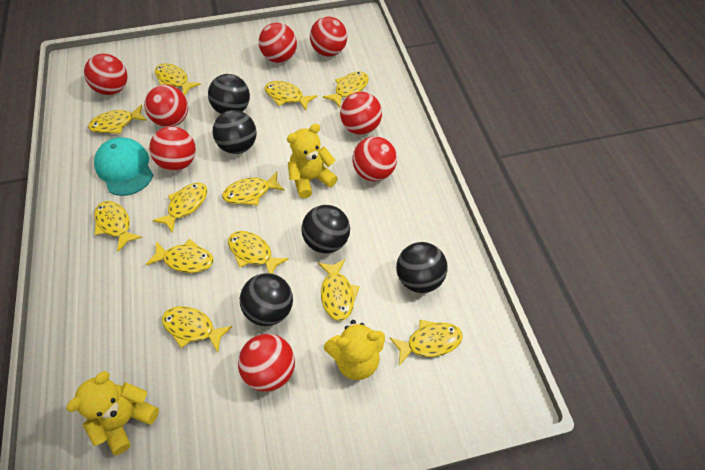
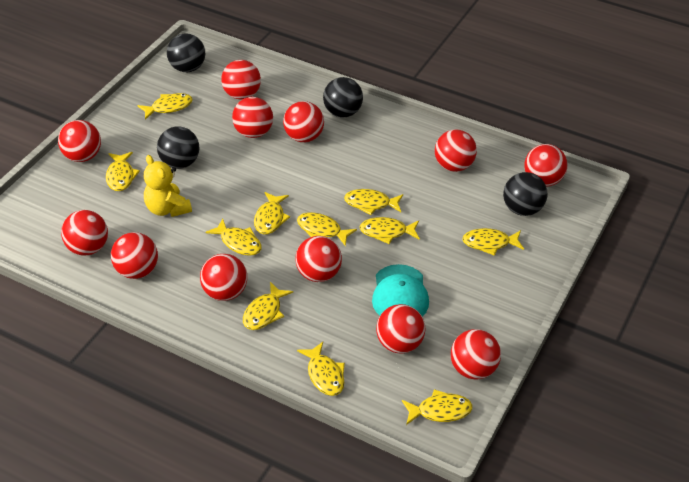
black ball: 5 -> 4
red ball: 8 -> 12
yellow fish: 12 -> 11
yellow teddy bear: 3 -> 1

